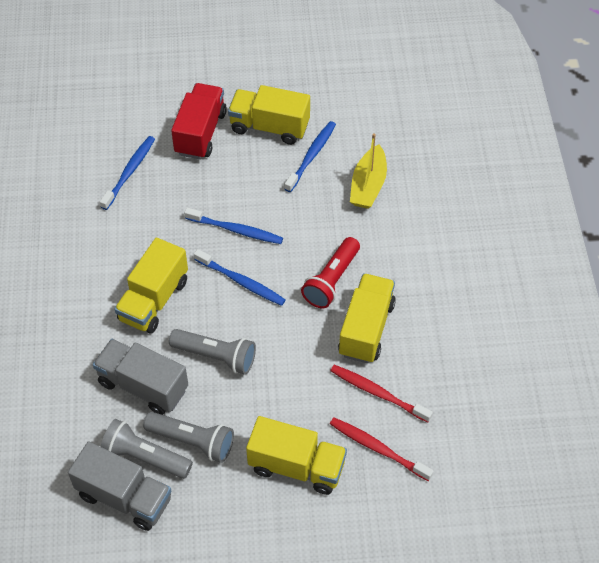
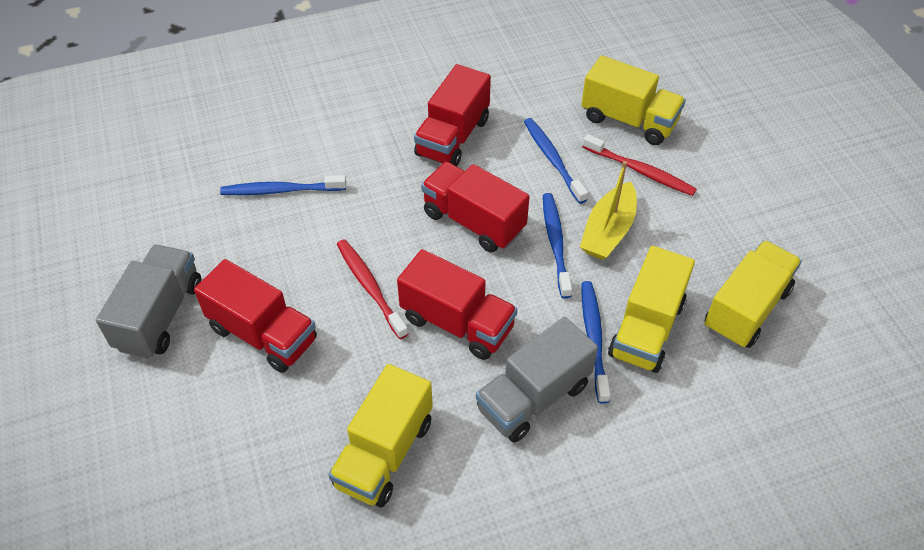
grey flashlight: 3 -> 0
red flashlight: 1 -> 0
red truck: 1 -> 4

